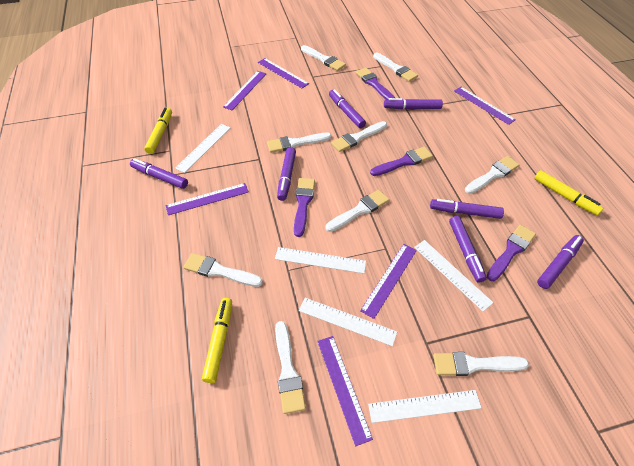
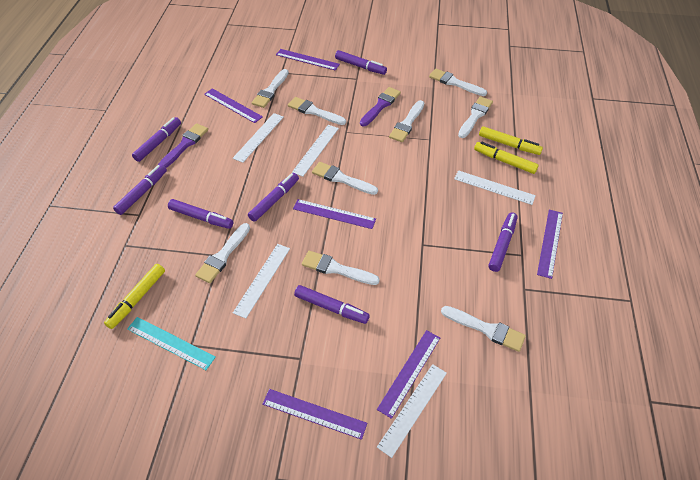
purple brush: 4 -> 2
turquoise ruler: 0 -> 1

